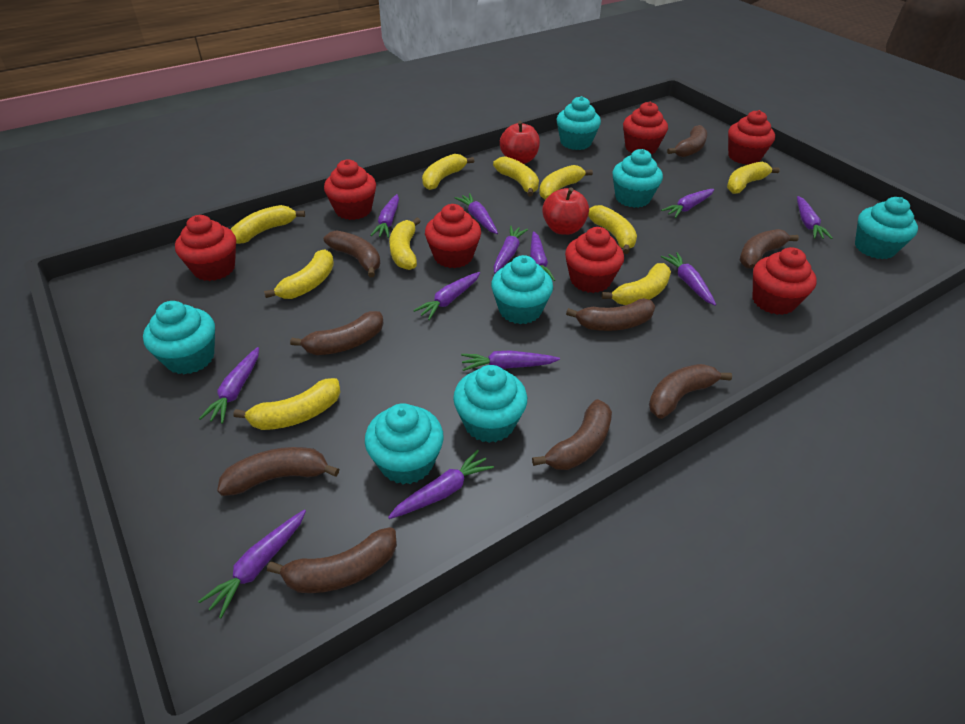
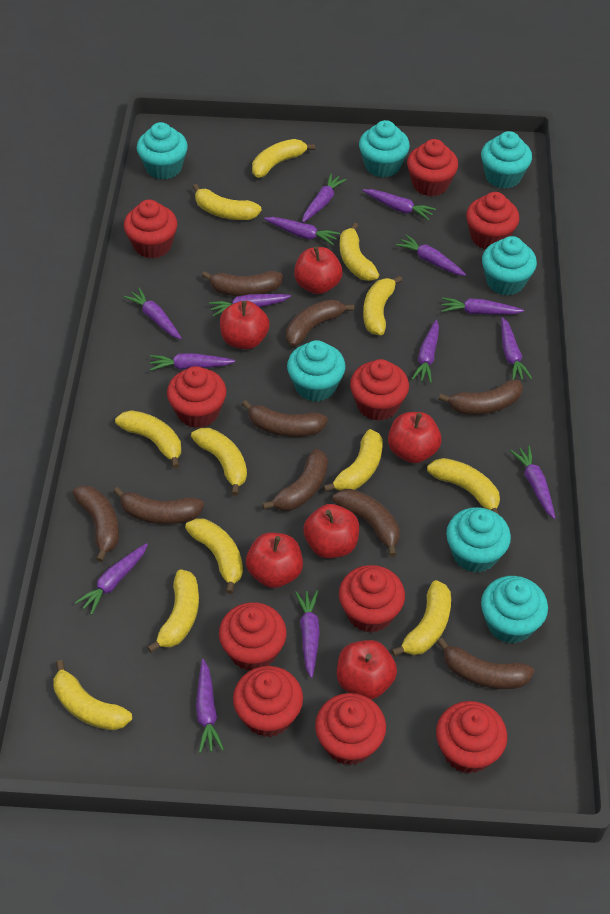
purple carrot: 12 -> 14
red apple: 2 -> 6
red cupcake: 7 -> 10
yellow banana: 10 -> 12

